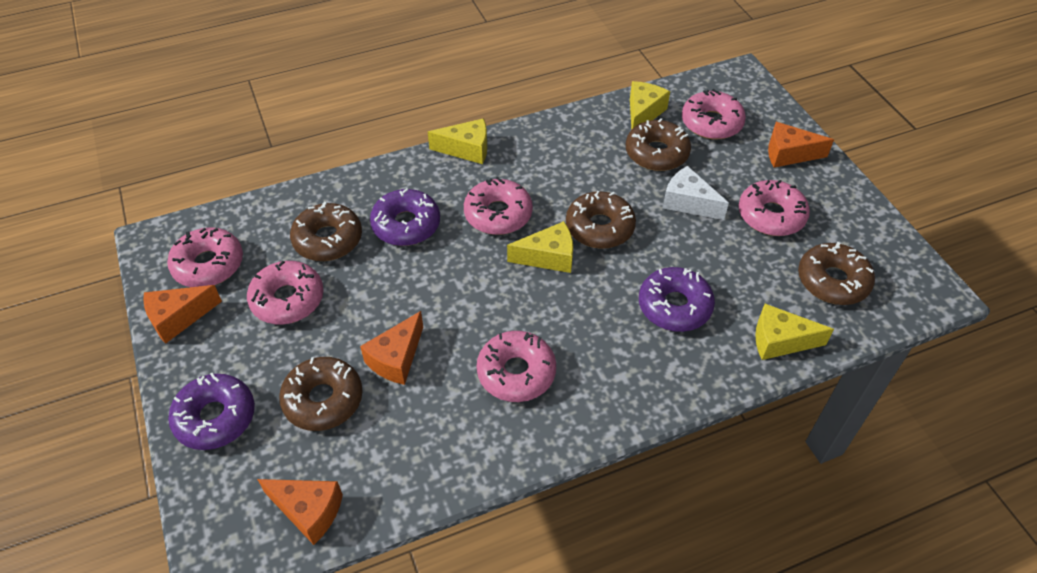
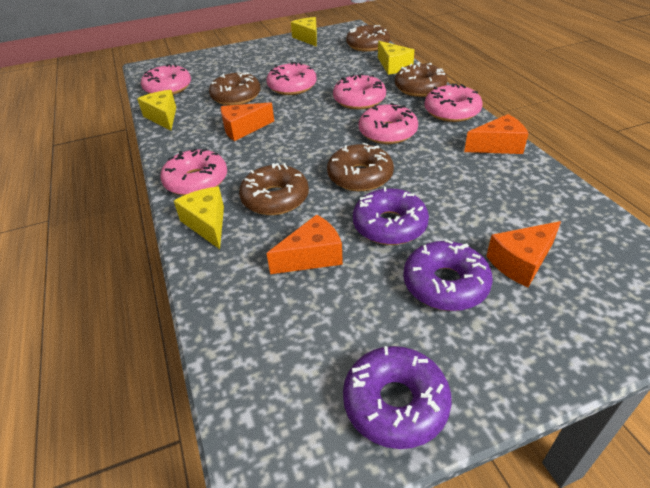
white cheese: 1 -> 0

